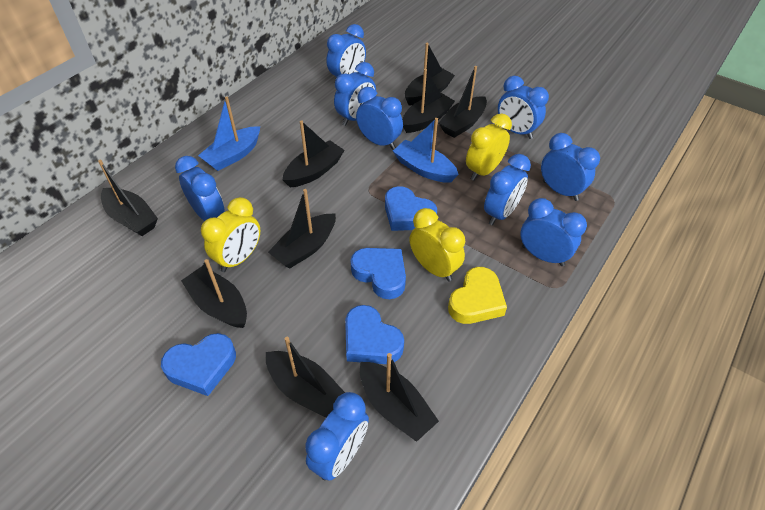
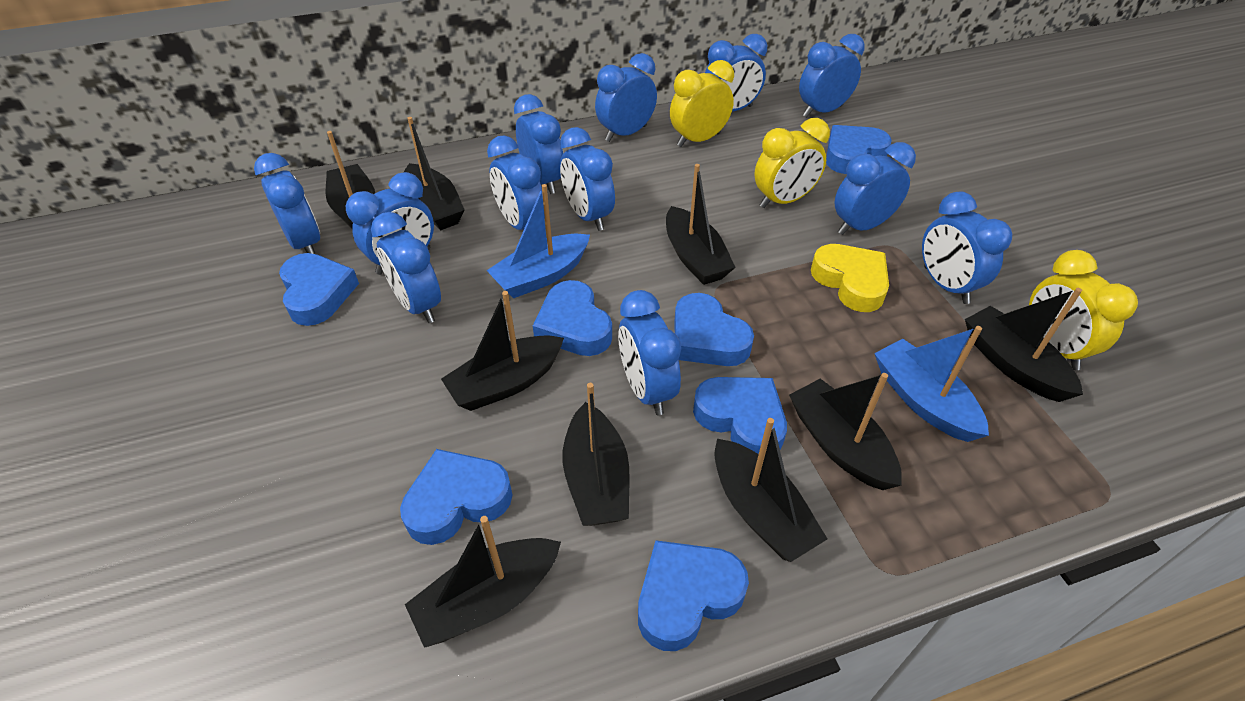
blue clock: 9 -> 12
blue heart: 4 -> 7

